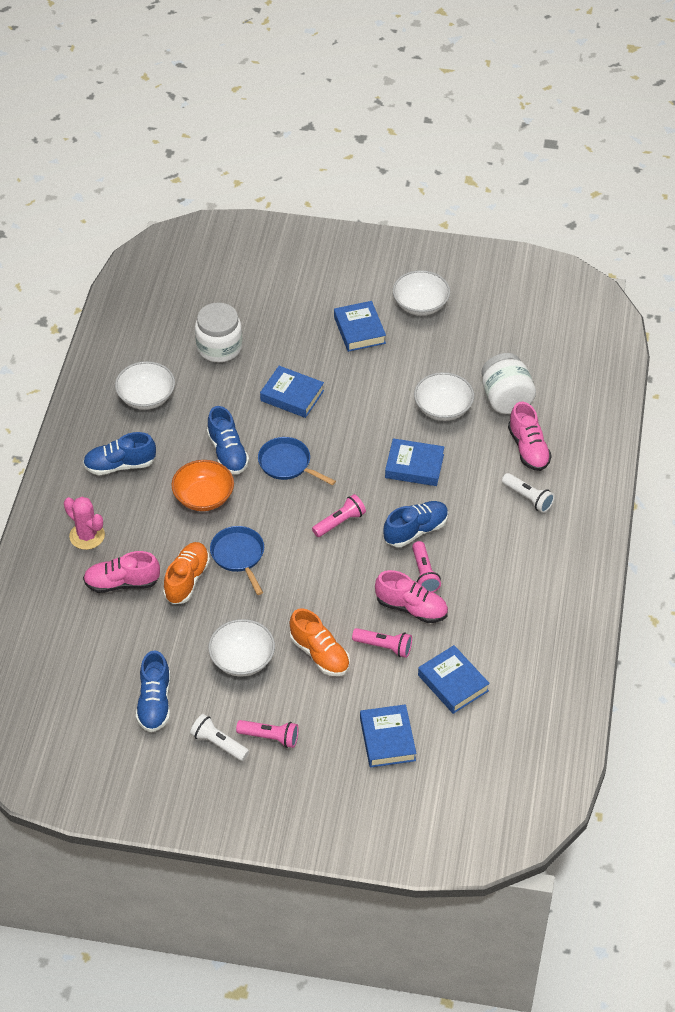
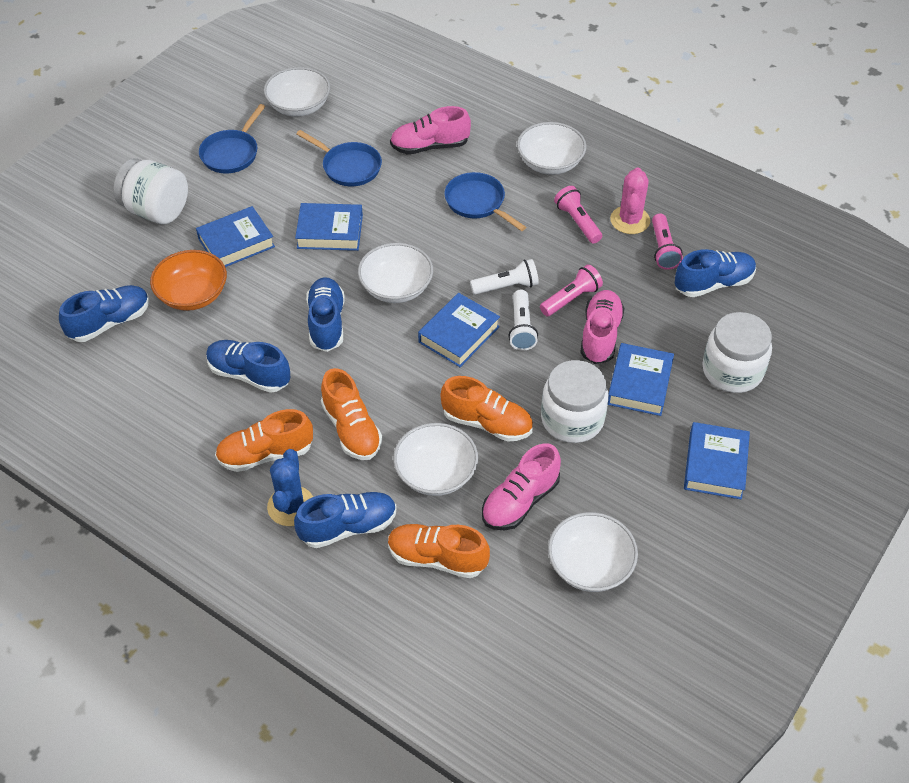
blue cactus: 0 -> 1
blue pan: 2 -> 3
blue shoe: 4 -> 5
orange shoe: 2 -> 4
pink flashlight: 4 -> 3
white bowl: 4 -> 5
white jar: 2 -> 3

